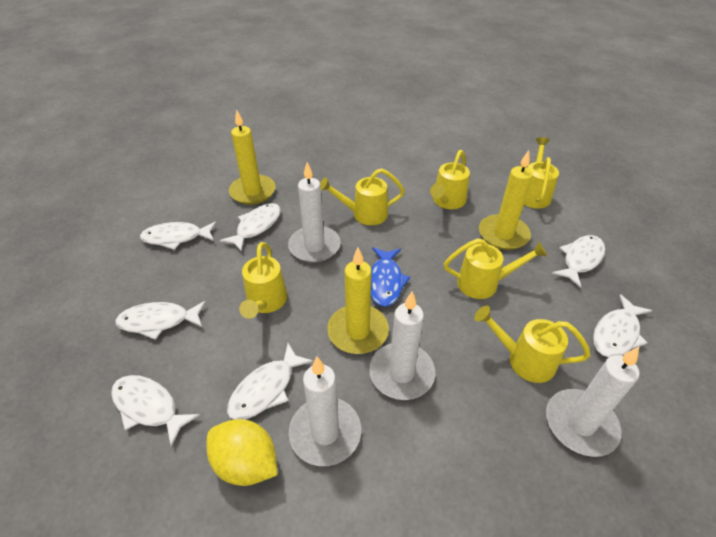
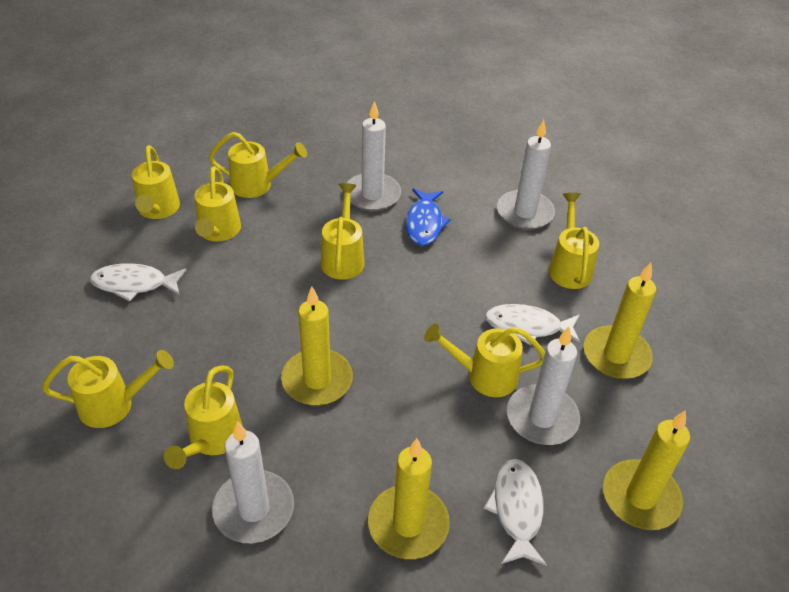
white fish: 7 -> 3
yellow candle: 3 -> 4
yellow lemon: 1 -> 0
yellow watering can: 6 -> 8

